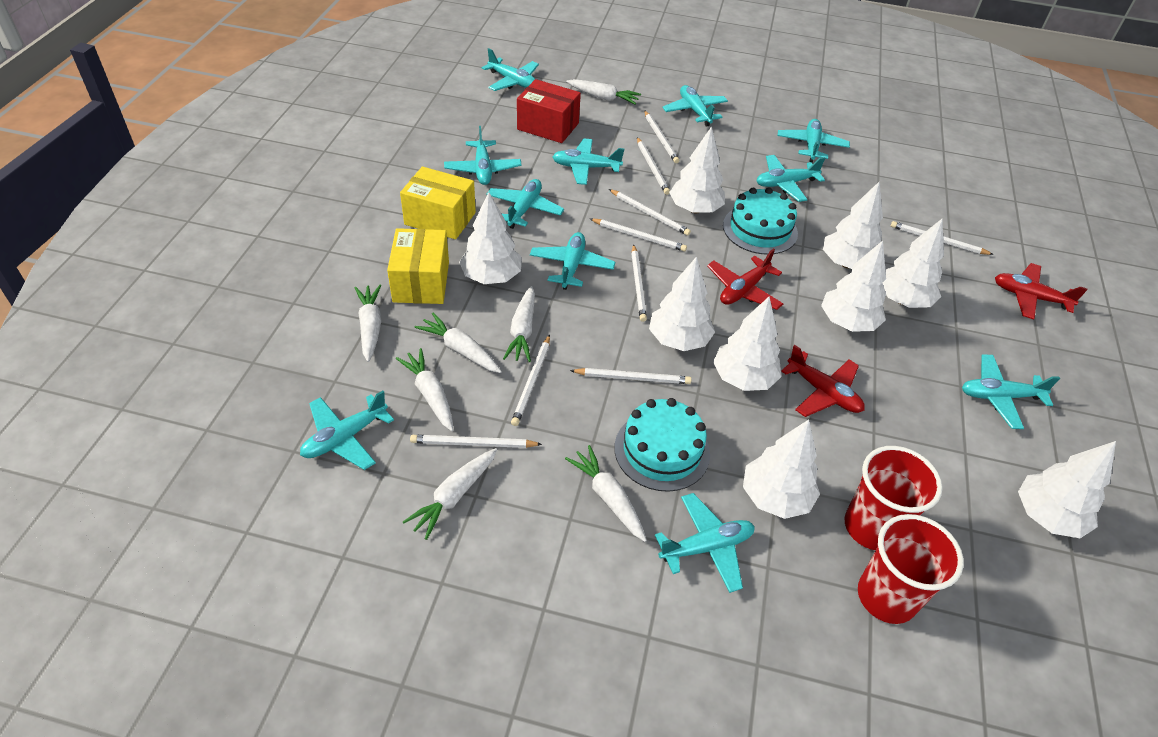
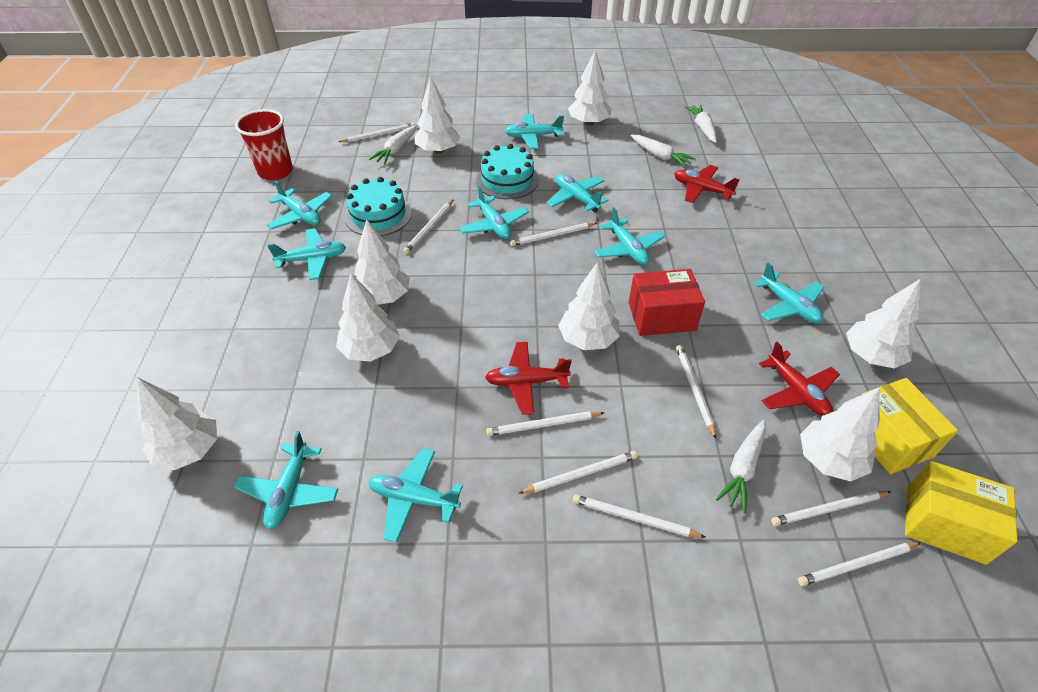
red cup: 2 -> 1
turquoise plane: 11 -> 9
white carrot: 7 -> 4
white tree: 9 -> 8

